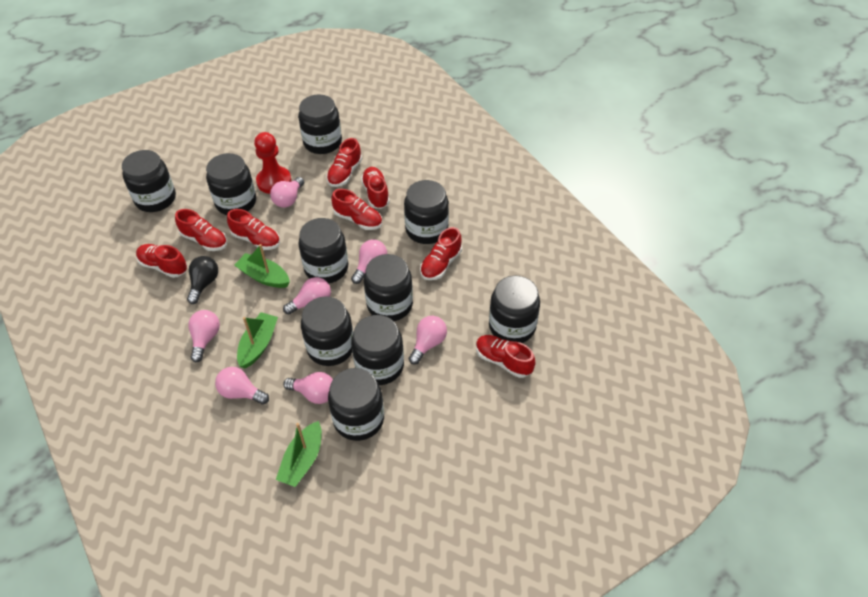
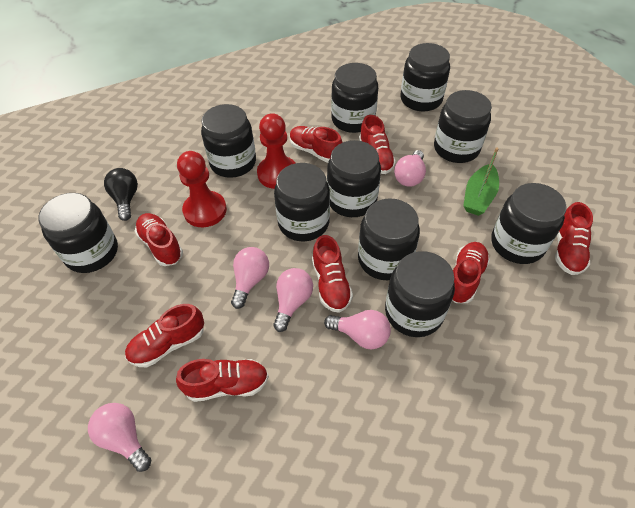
green boat: 3 -> 1
pink light bulb: 7 -> 5
red pawn: 1 -> 2

